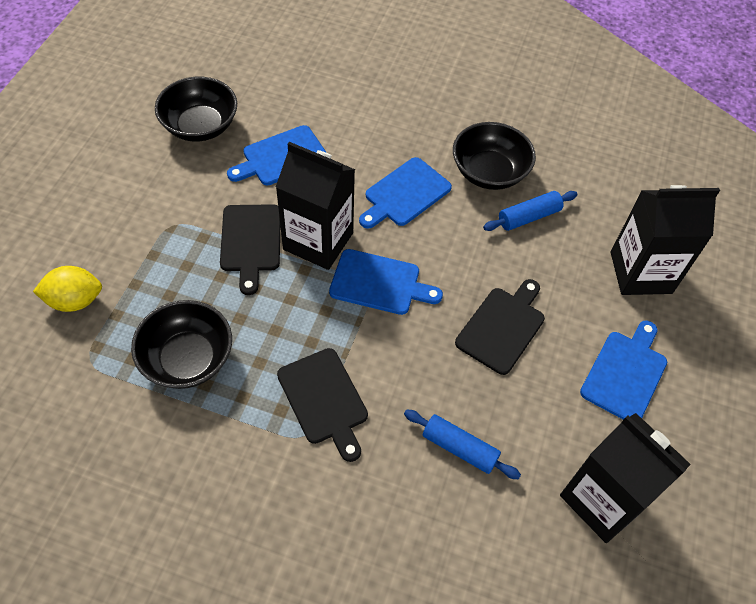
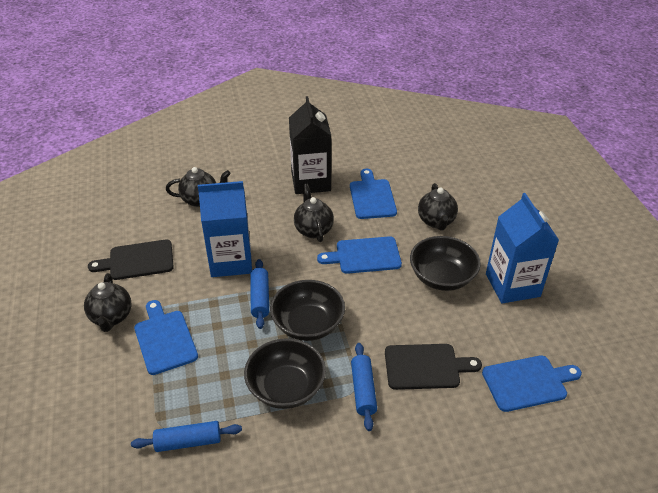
black carton: 3 -> 1
black cutting board: 3 -> 2
black teapot: 0 -> 4
blue carton: 0 -> 2
blue rolling pin: 2 -> 3
yellow lemon: 1 -> 0

